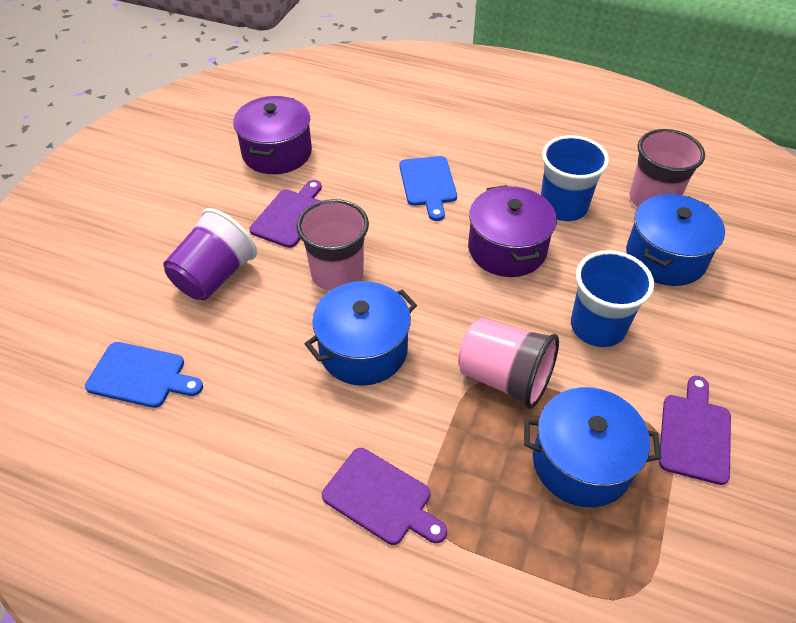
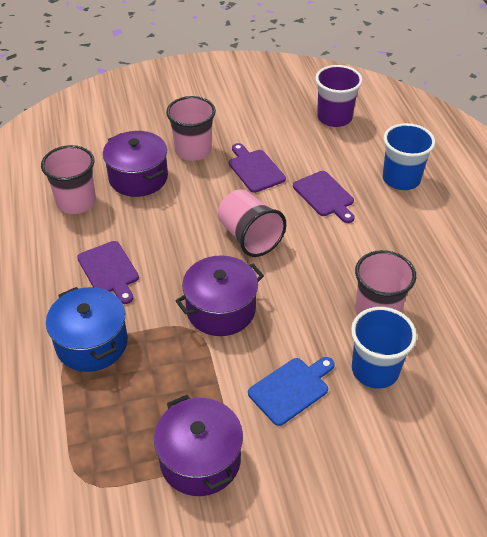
blue cutting board: 2 -> 1
blue pot: 3 -> 1
pink cup: 3 -> 4
purple pot: 2 -> 3

